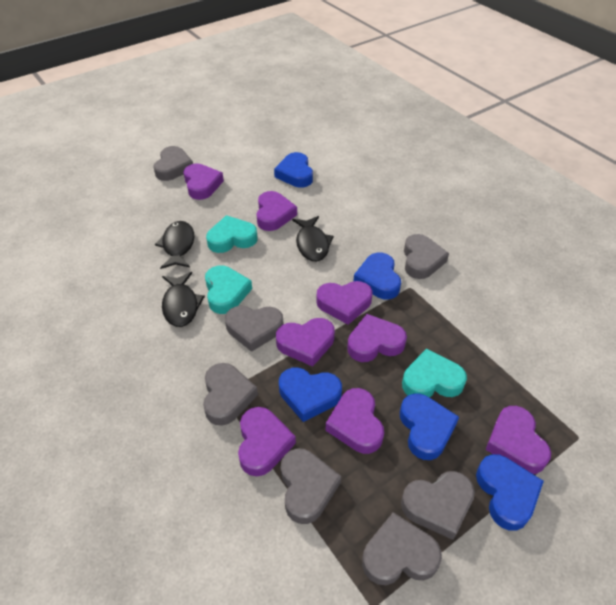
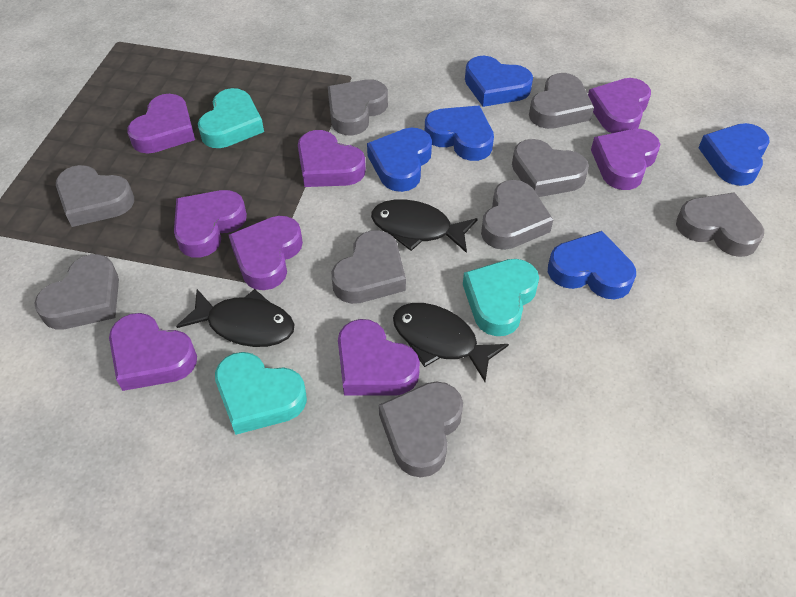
grey heart: 7 -> 9

